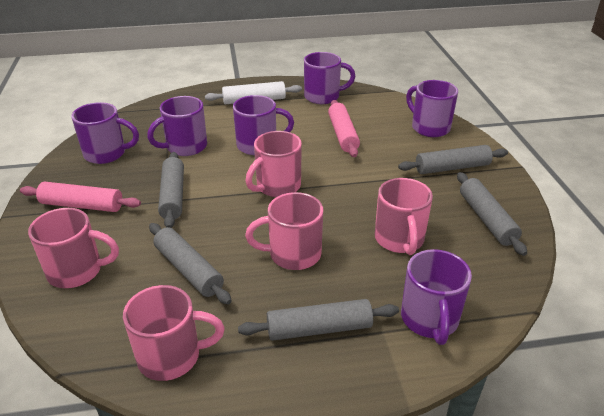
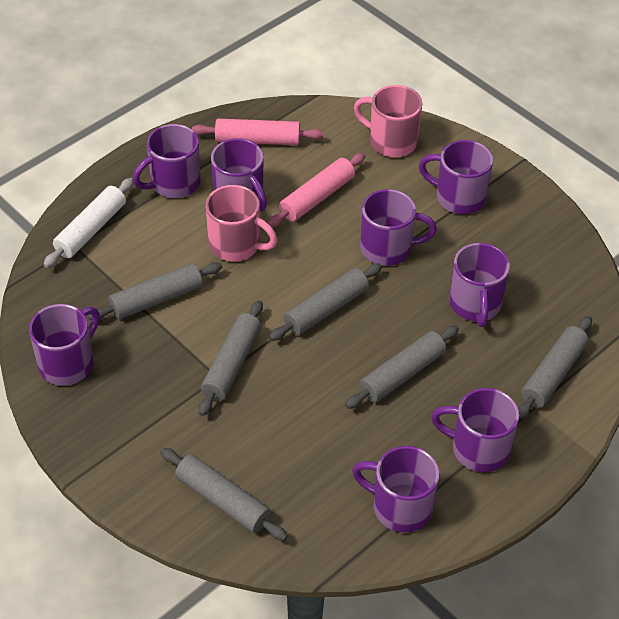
grey rolling pin: 5 -> 6
pink mug: 5 -> 2
purple mug: 6 -> 8

